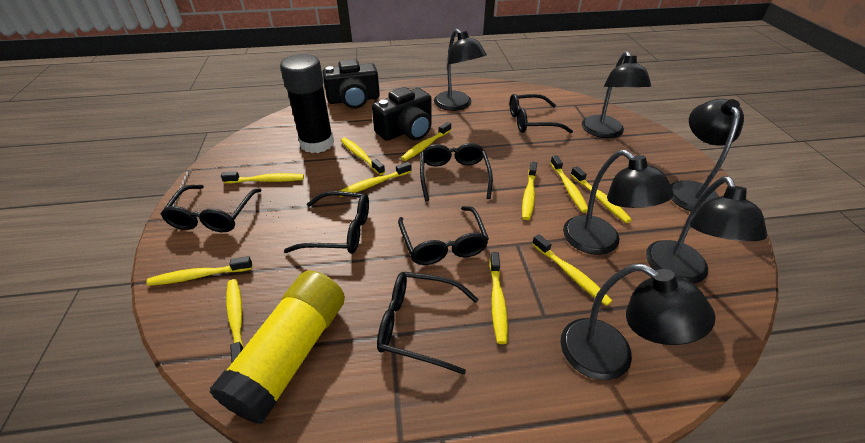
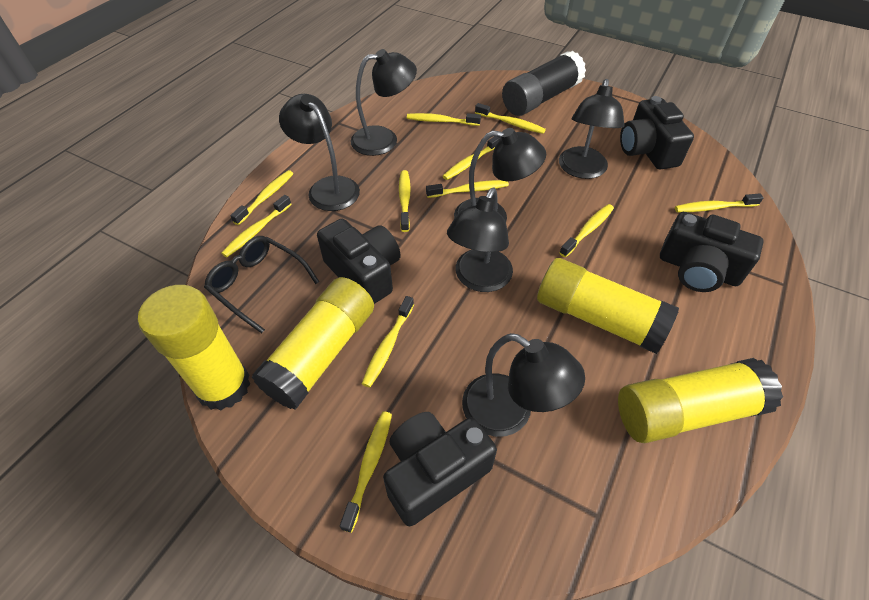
black camera: 2 -> 4
black glasses: 6 -> 1
yellow glue stick: 1 -> 4

